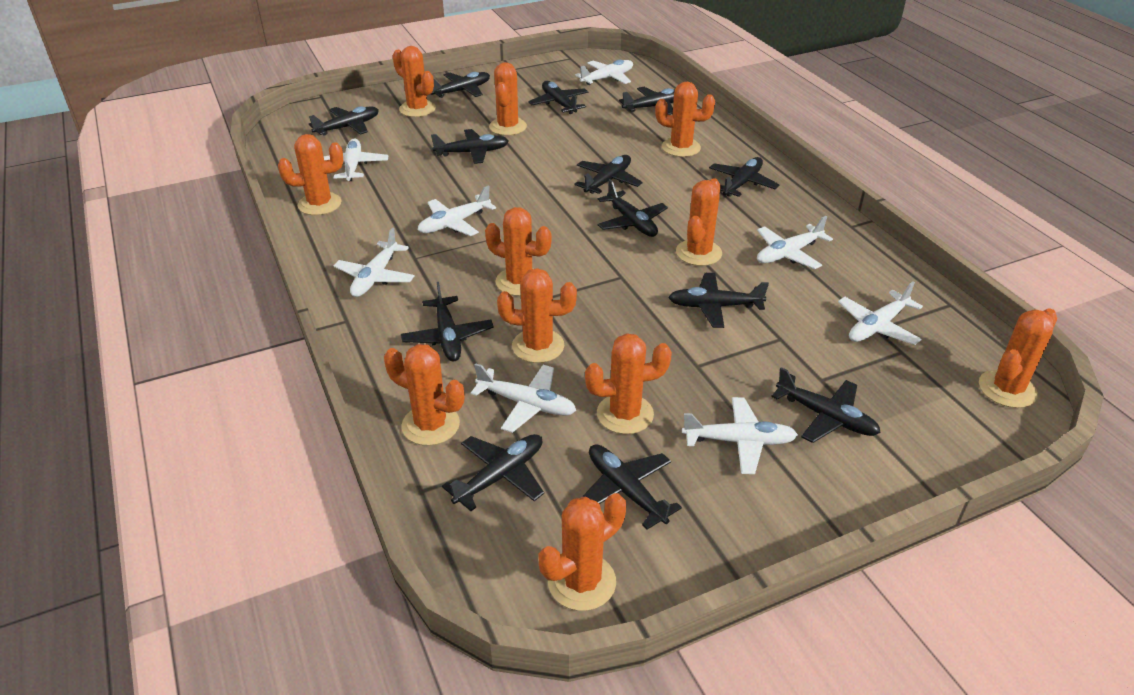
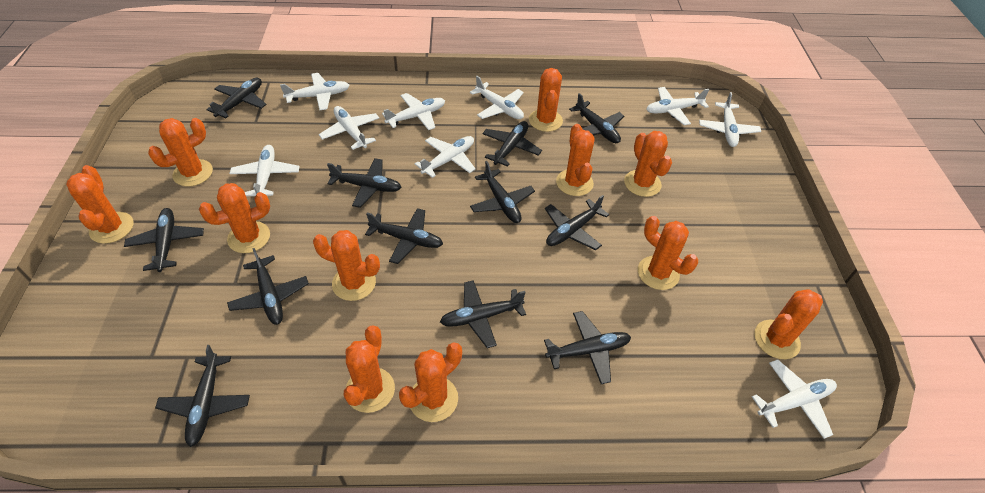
black plane: 13 -> 12
white plane: 8 -> 9

